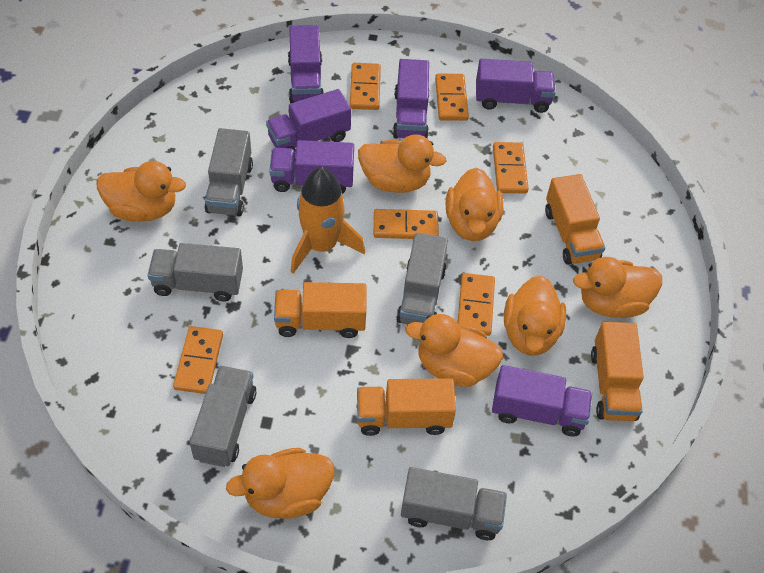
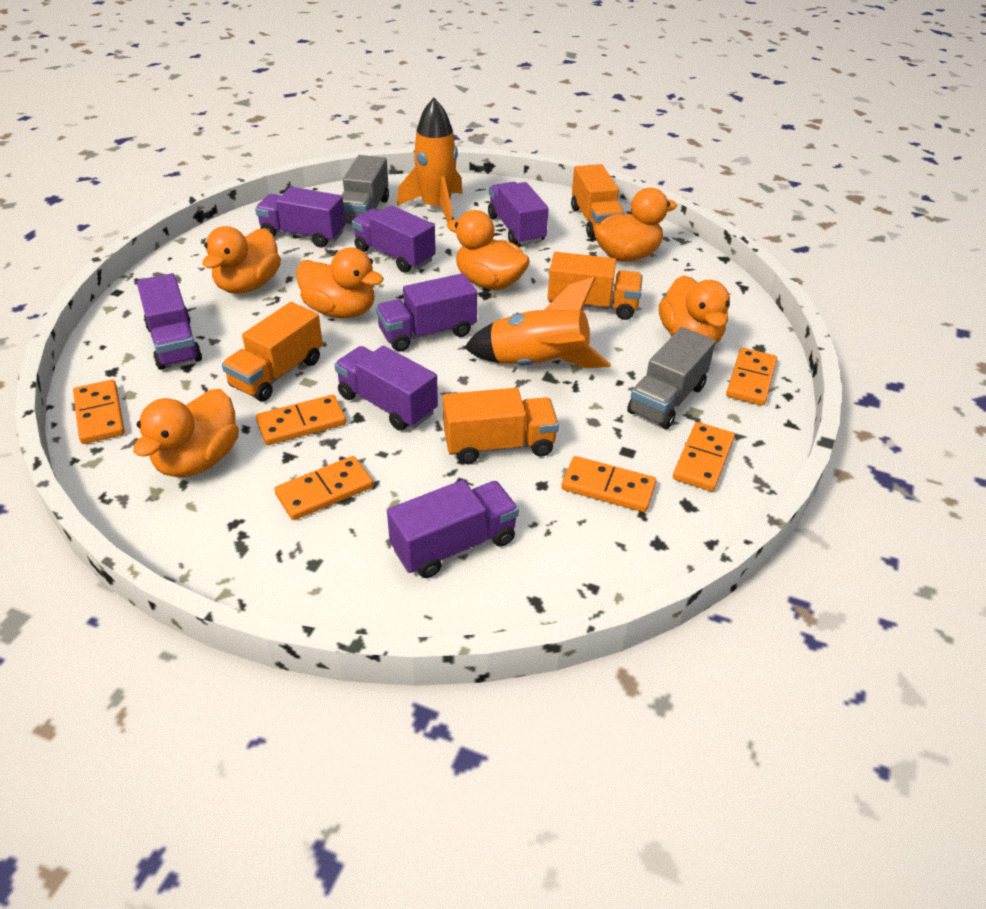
grey truck: 5 -> 2
orange duck: 7 -> 6
orange rocket: 1 -> 2
purple truck: 6 -> 7

